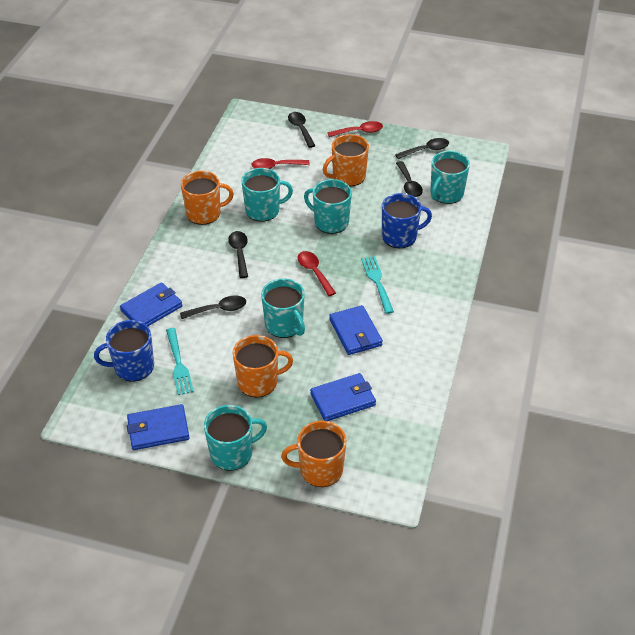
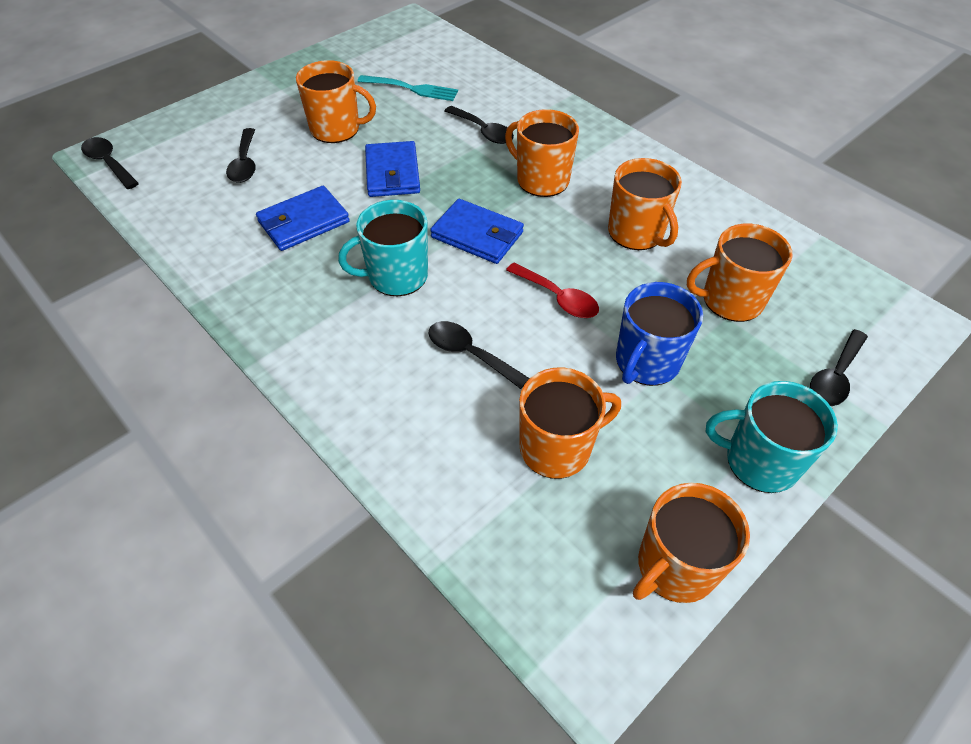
blue mug: 2 -> 1
blue wallet: 4 -> 3
orange mug: 4 -> 6
red spoon: 3 -> 1
turquoise fork: 2 -> 1
turquoise mug: 5 -> 2

